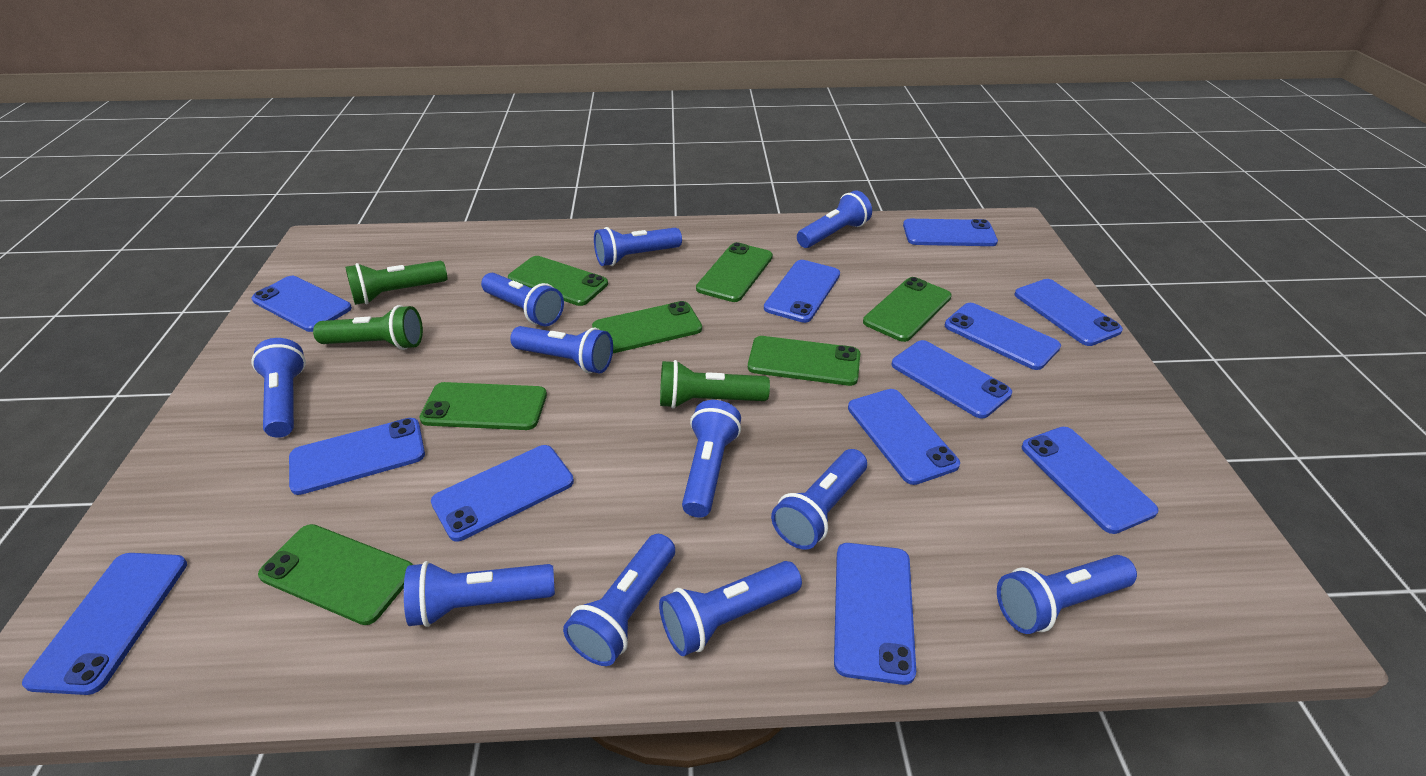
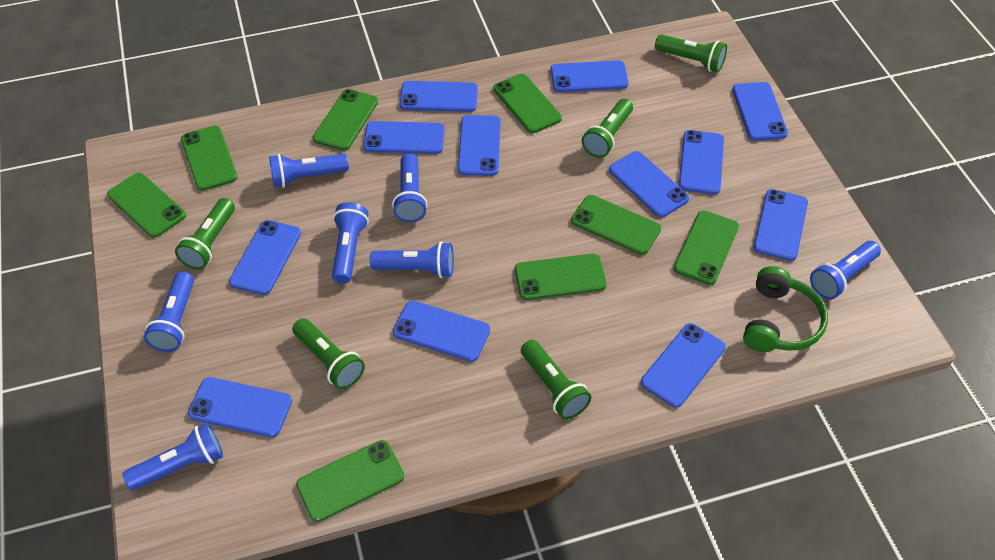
blue flashlight: 11 -> 7
green flashlight: 3 -> 5
green headphones: 0 -> 1
green phone: 7 -> 8

